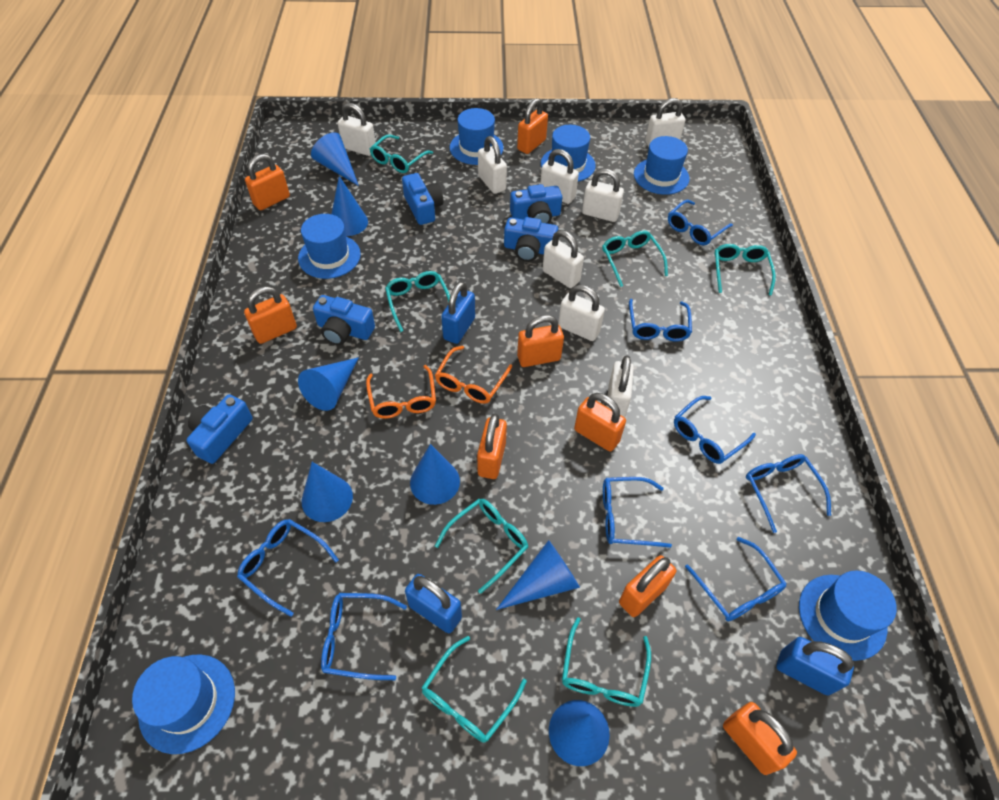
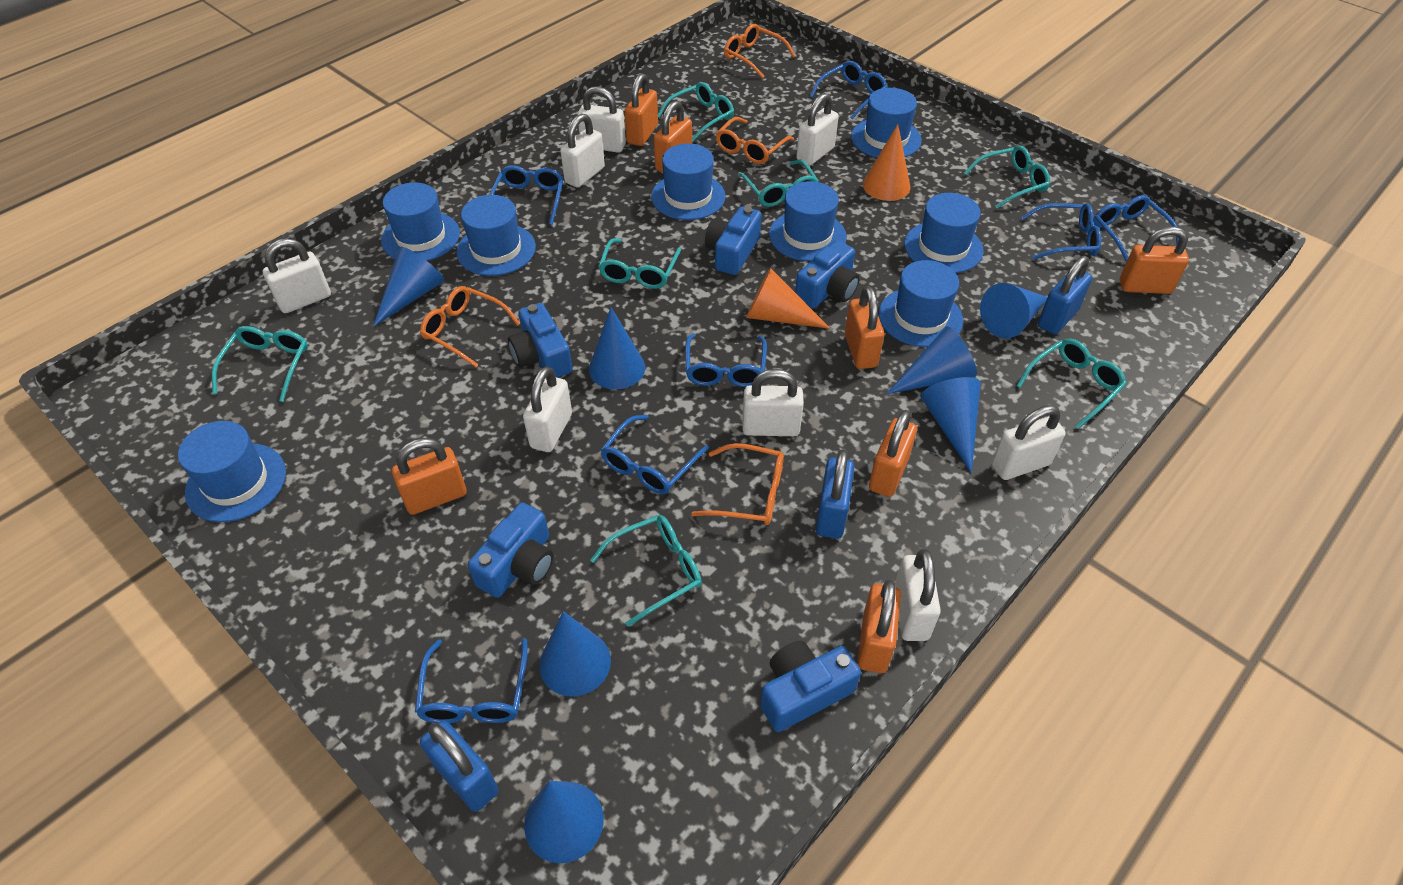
blue glasses: 8 -> 7
blue hat: 6 -> 8
orange cone: 0 -> 2
orange glasses: 2 -> 4
orange padlock: 8 -> 7

